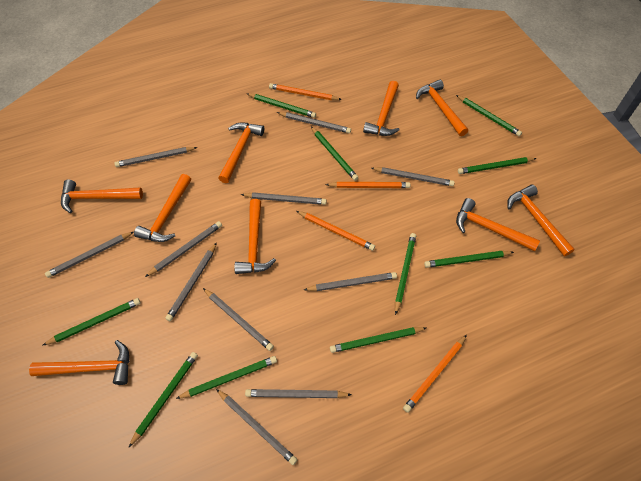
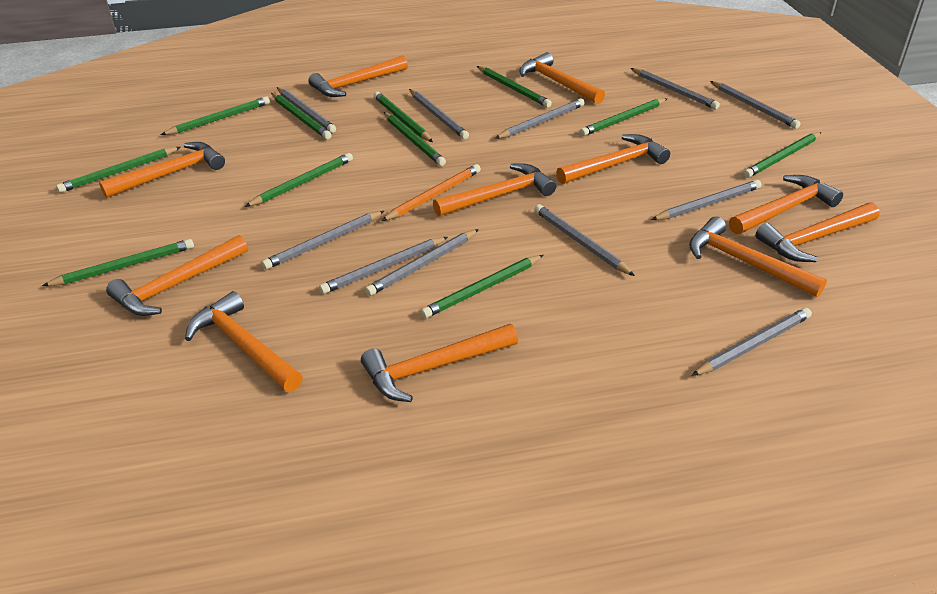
green pencil: 10 -> 11
orange hammer: 9 -> 11
orange pencil: 4 -> 1

